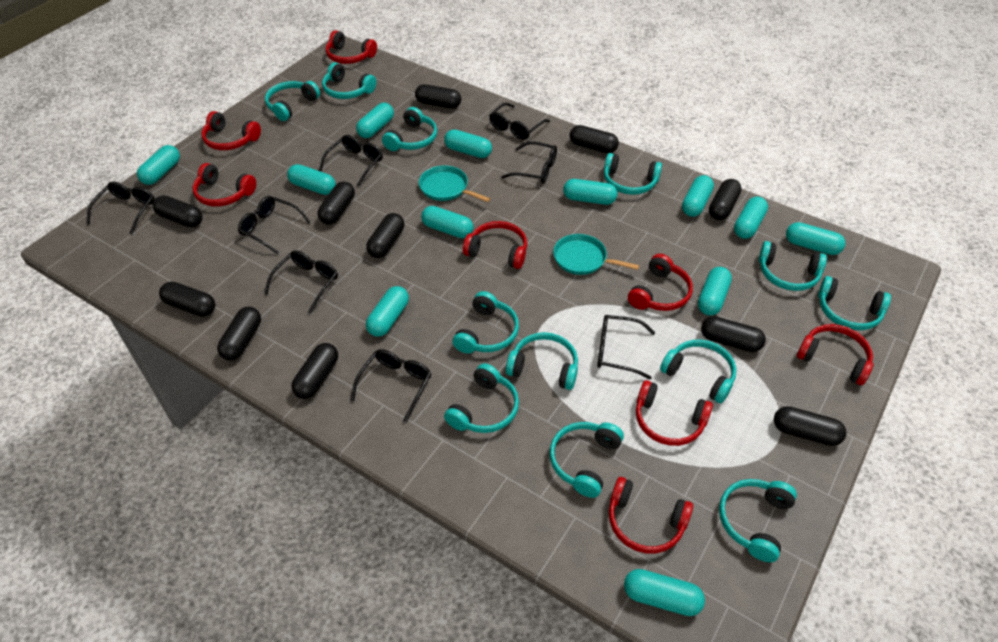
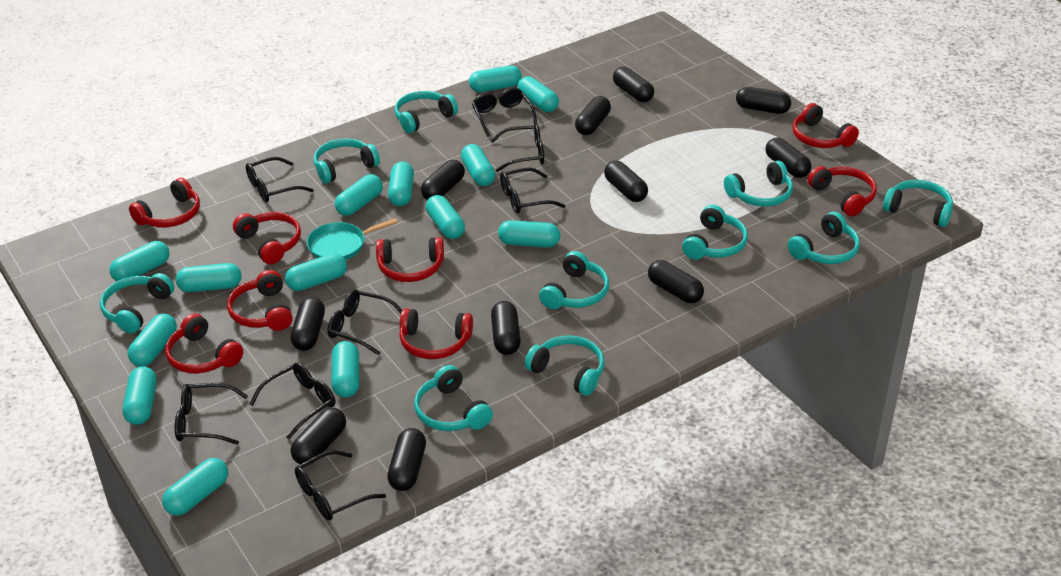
turquoise capsule: 12 -> 14
turquoise headphones: 12 -> 10
turquoise pan: 2 -> 1

